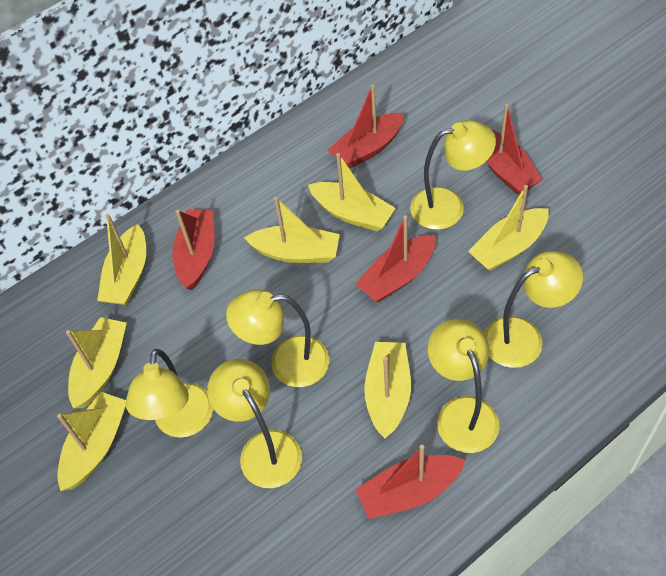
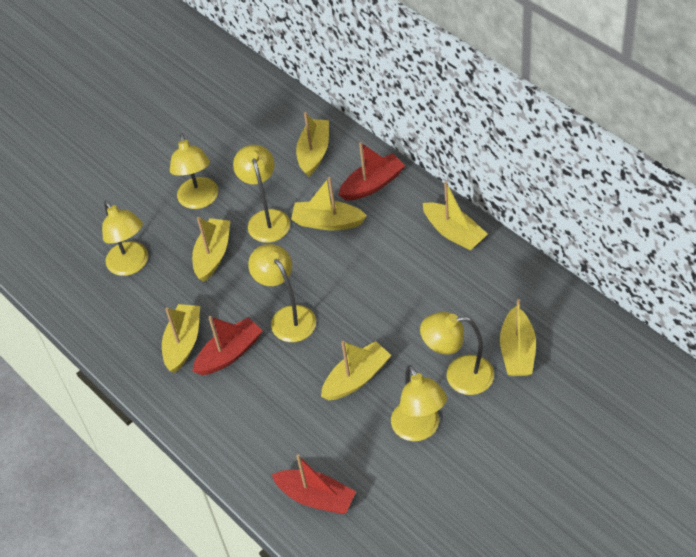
red boat: 5 -> 3

